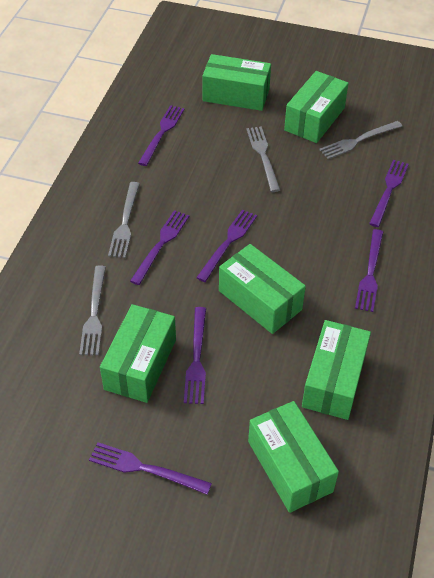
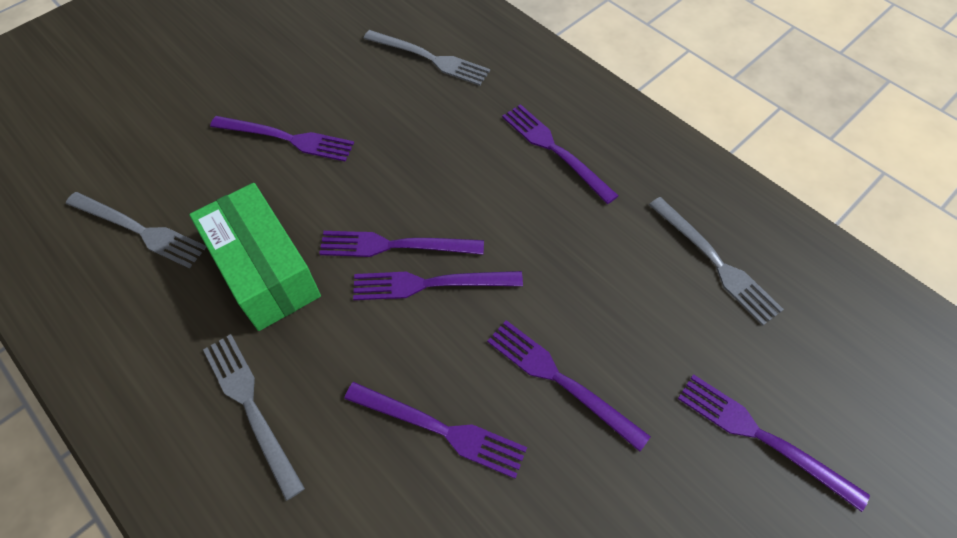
green box: 6 -> 1

